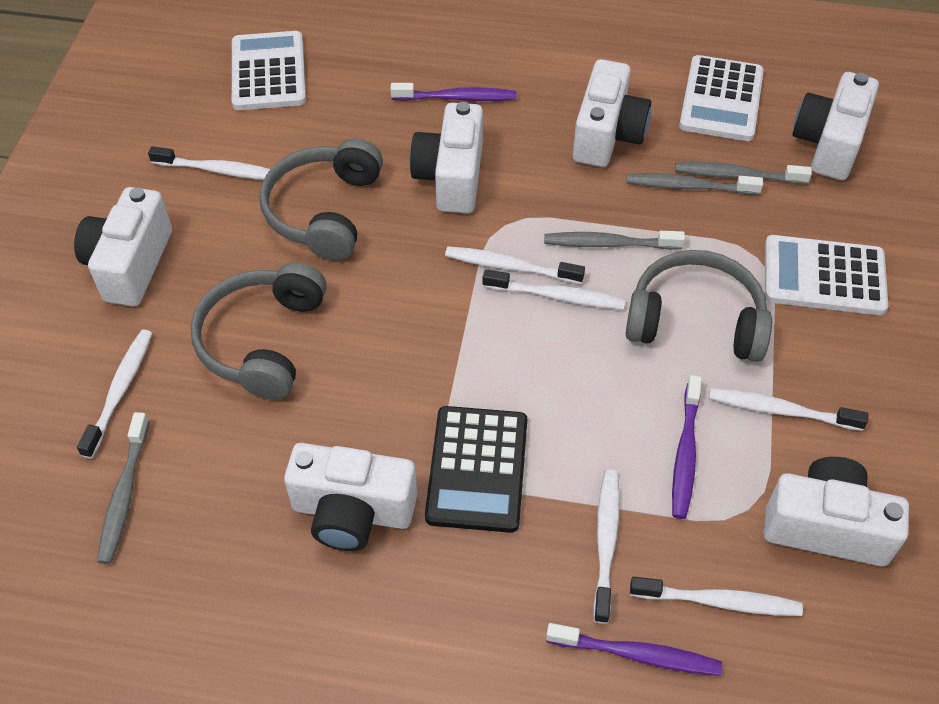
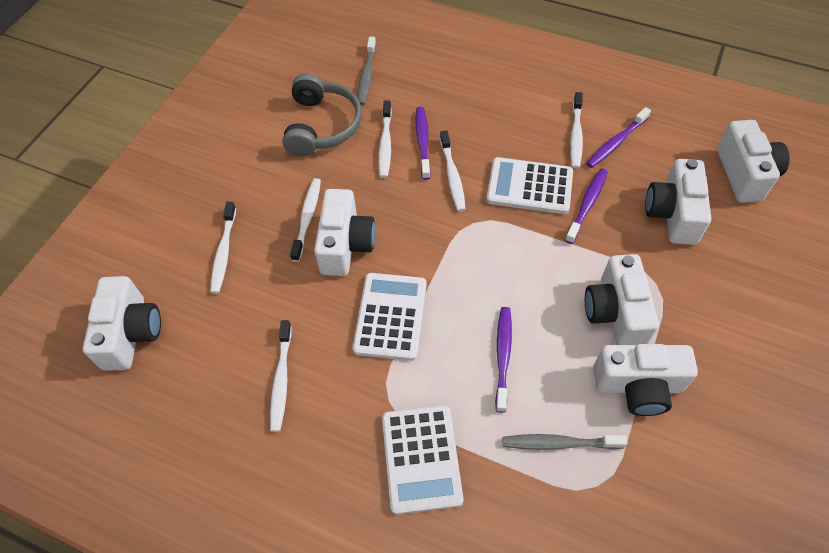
black calculator: 1 -> 0
grey headphones: 3 -> 1
grey toothbrush: 4 -> 2
purple toothbrush: 3 -> 4
white toothbrush: 7 -> 6

